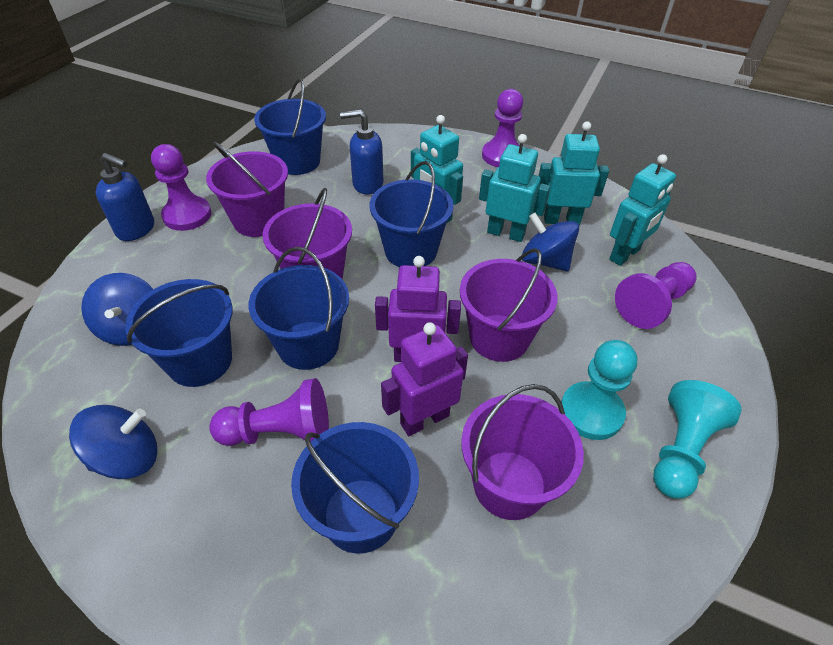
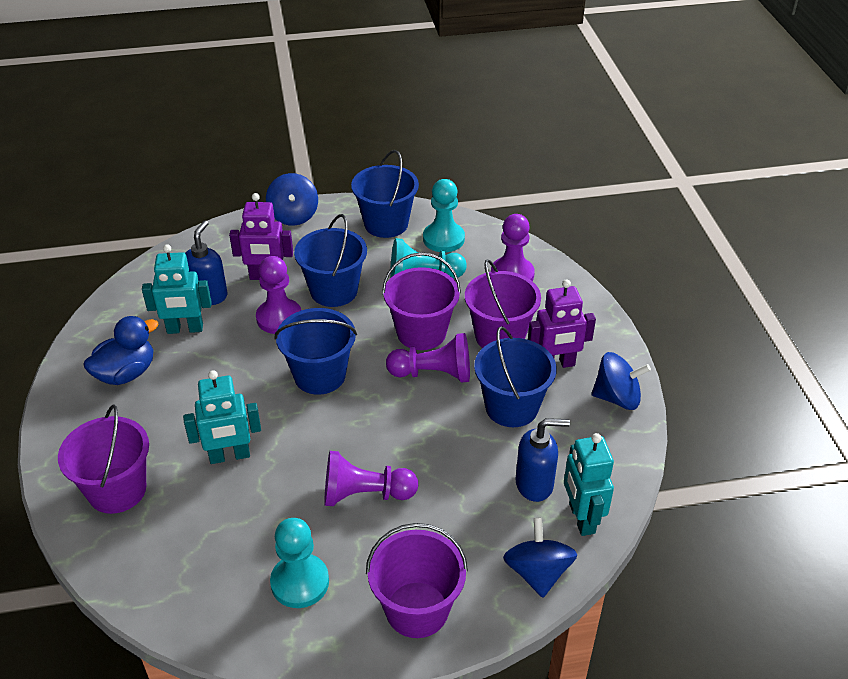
blue bucket: 5 -> 4
blue duck: 0 -> 1
turquoise pawn: 2 -> 3
turquoise robot: 4 -> 3

